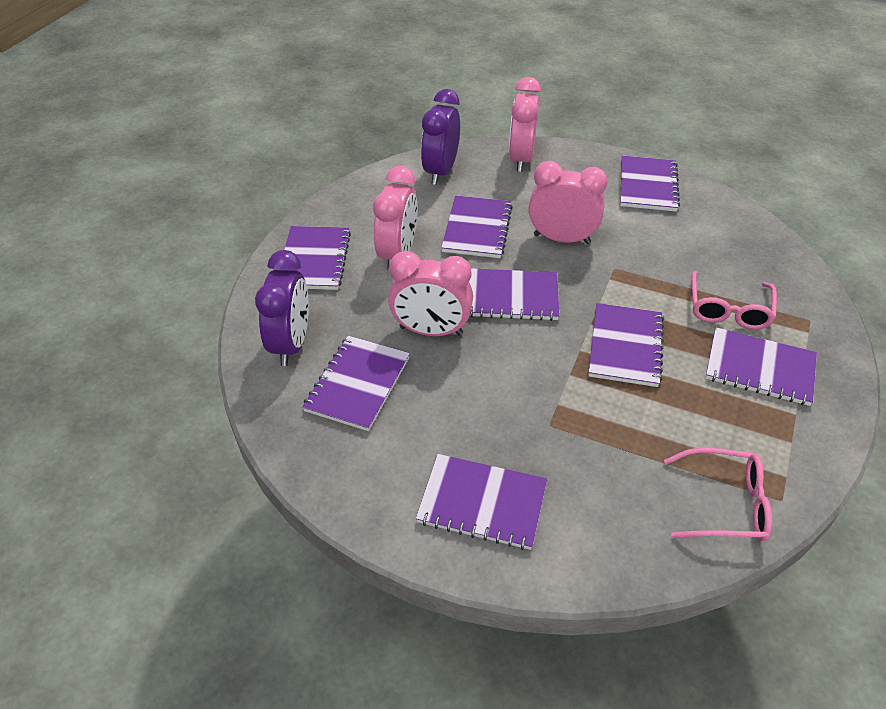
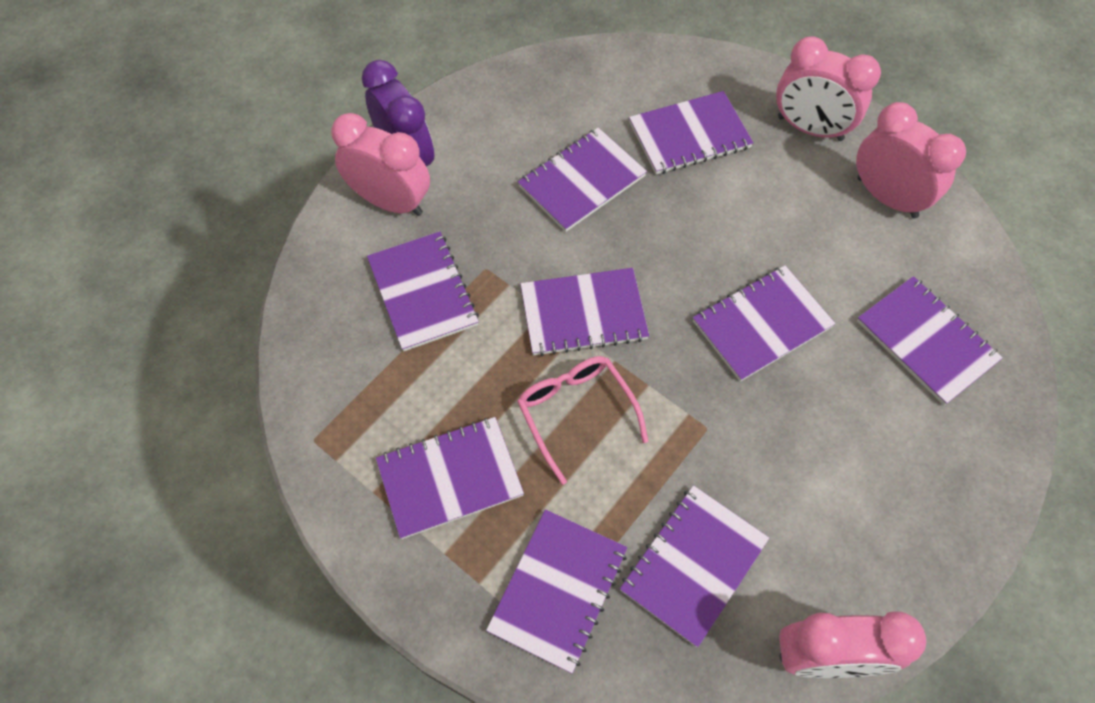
pink glasses: 2 -> 1
purple clock: 2 -> 1
purple notebook: 8 -> 9

